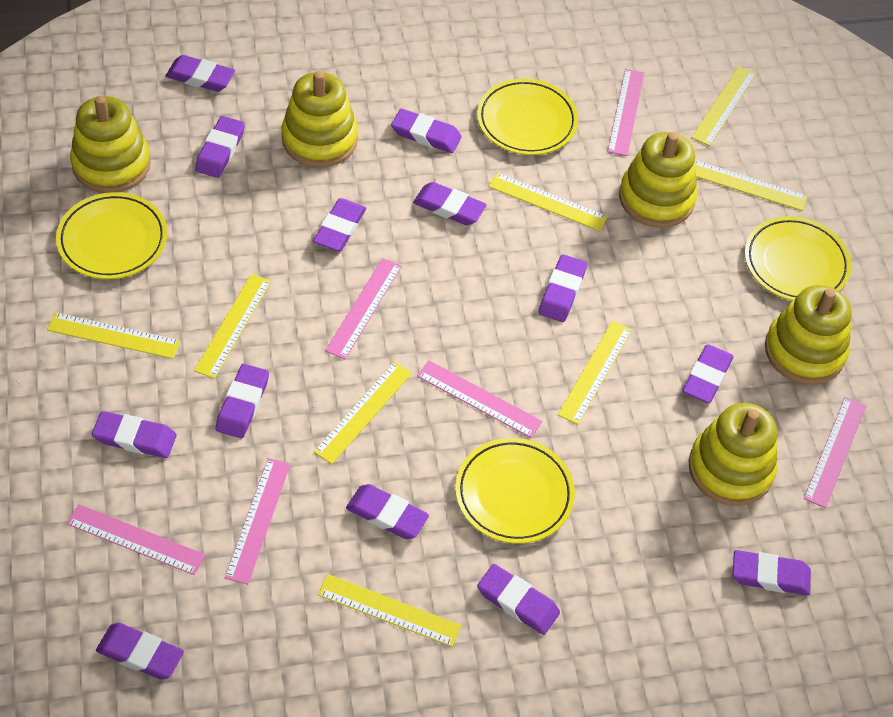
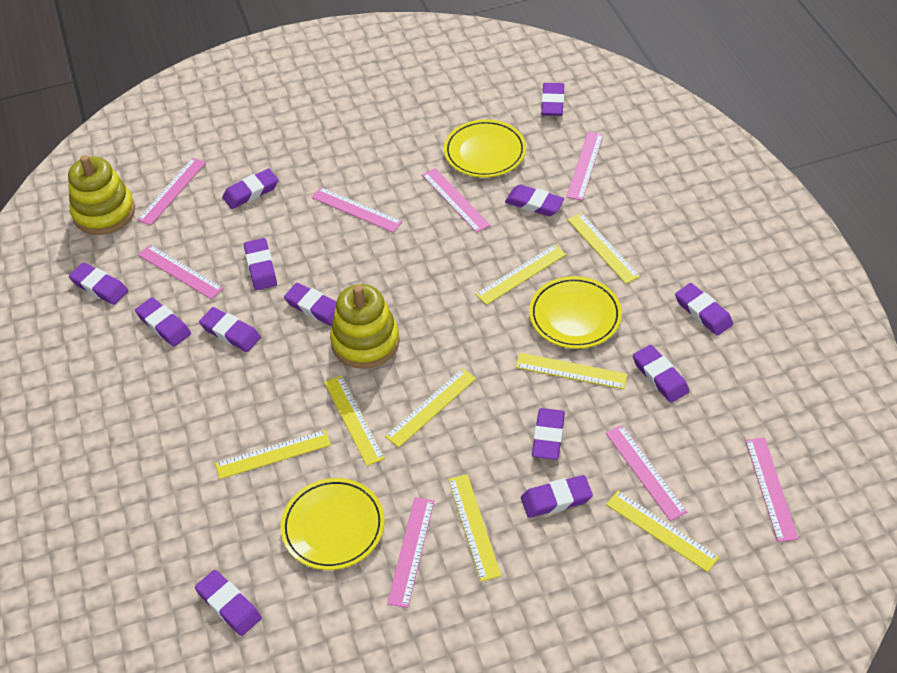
pink ruler: 6 -> 8
yellow plate: 4 -> 3
yellow stacking toy: 5 -> 2

